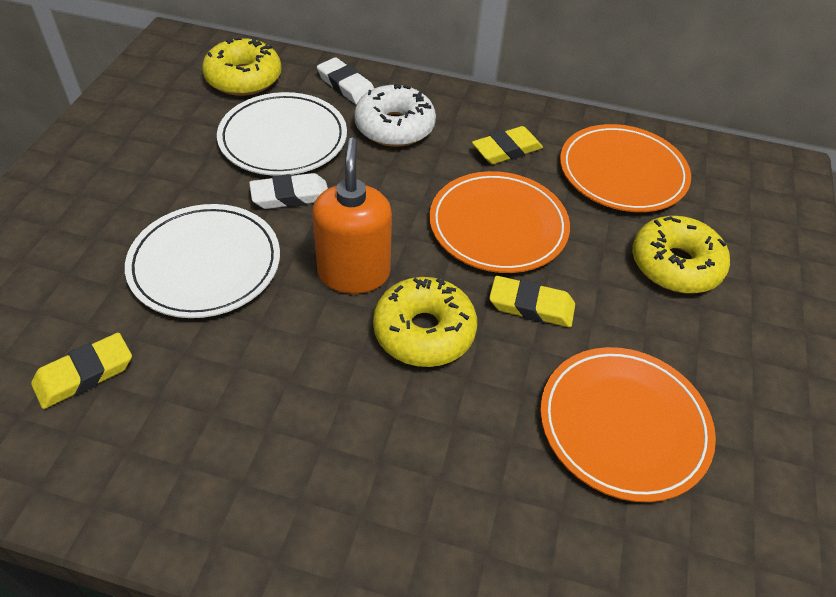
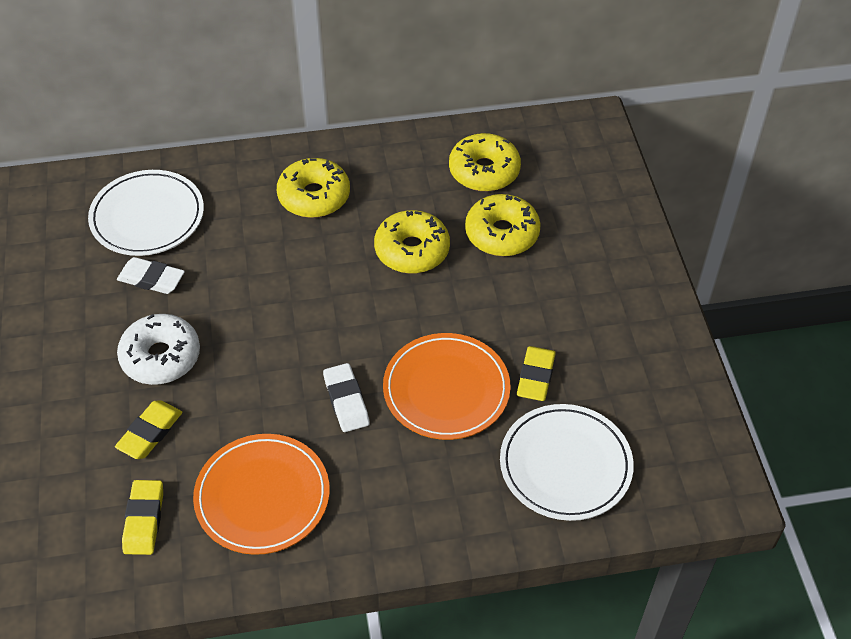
orange plate: 3 -> 2
orange soap dispenser: 1 -> 0
yellow donut: 3 -> 4

